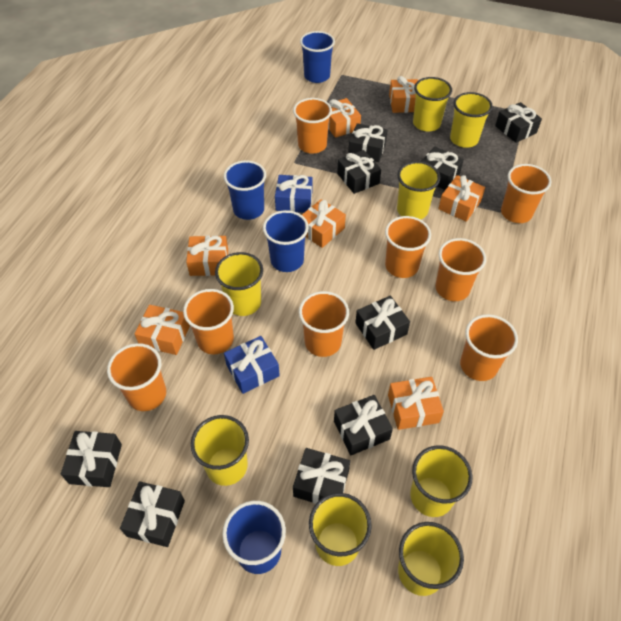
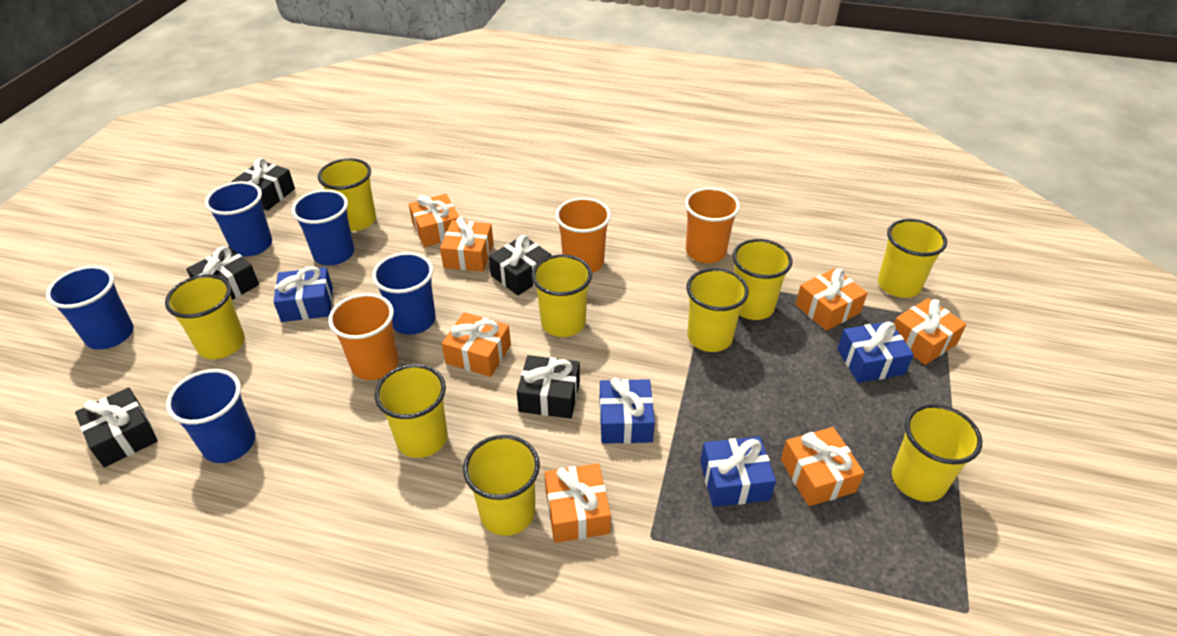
black gift: 9 -> 5
blue cup: 4 -> 5
blue gift: 2 -> 4
orange cup: 8 -> 3
yellow cup: 8 -> 9

